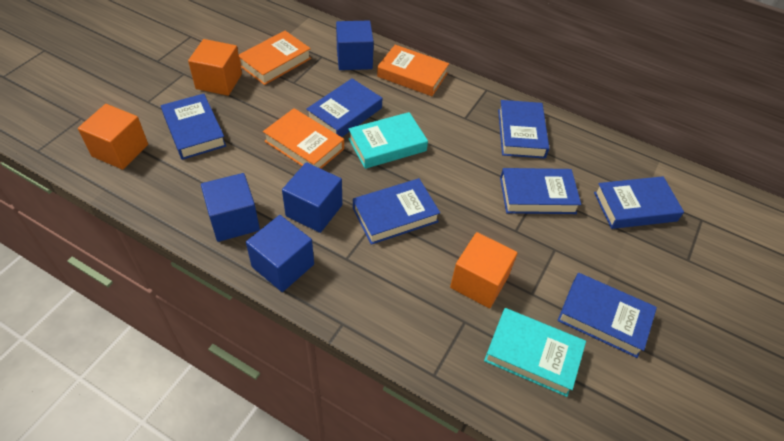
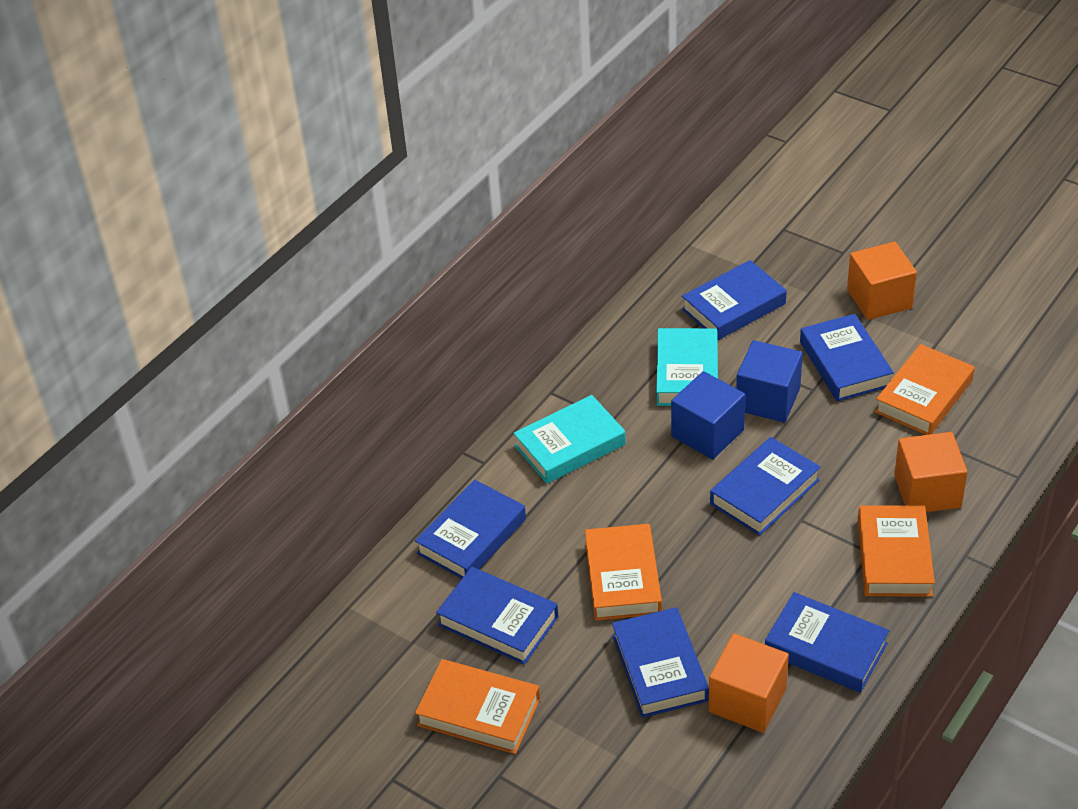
blue cube: 4 -> 2
orange book: 3 -> 4

